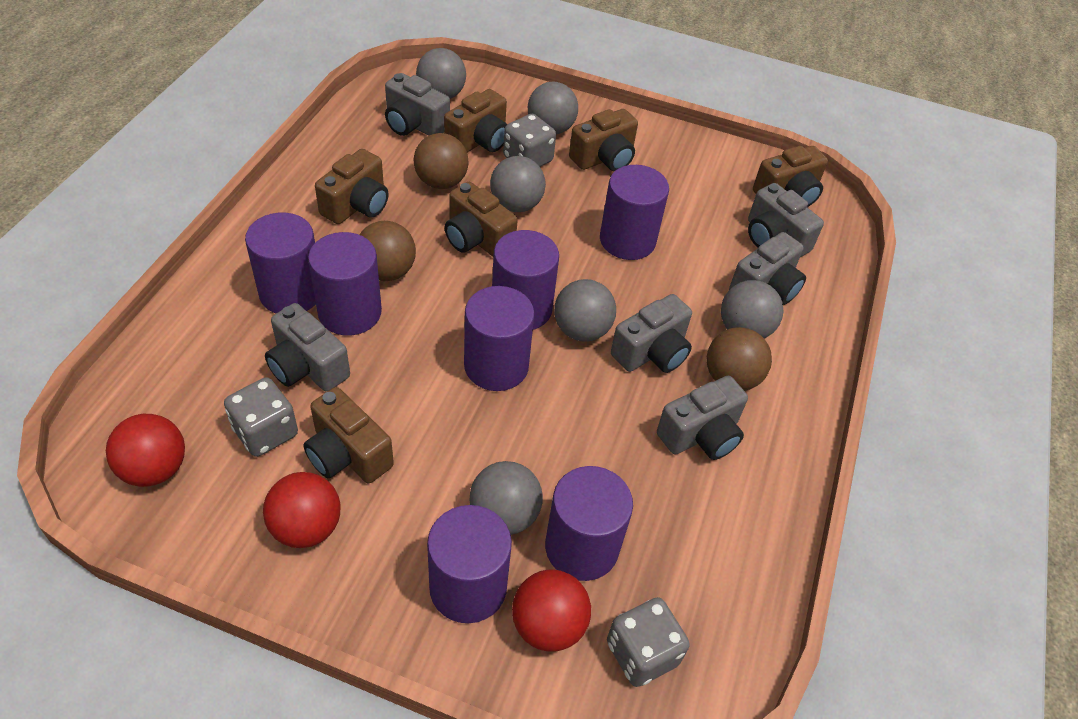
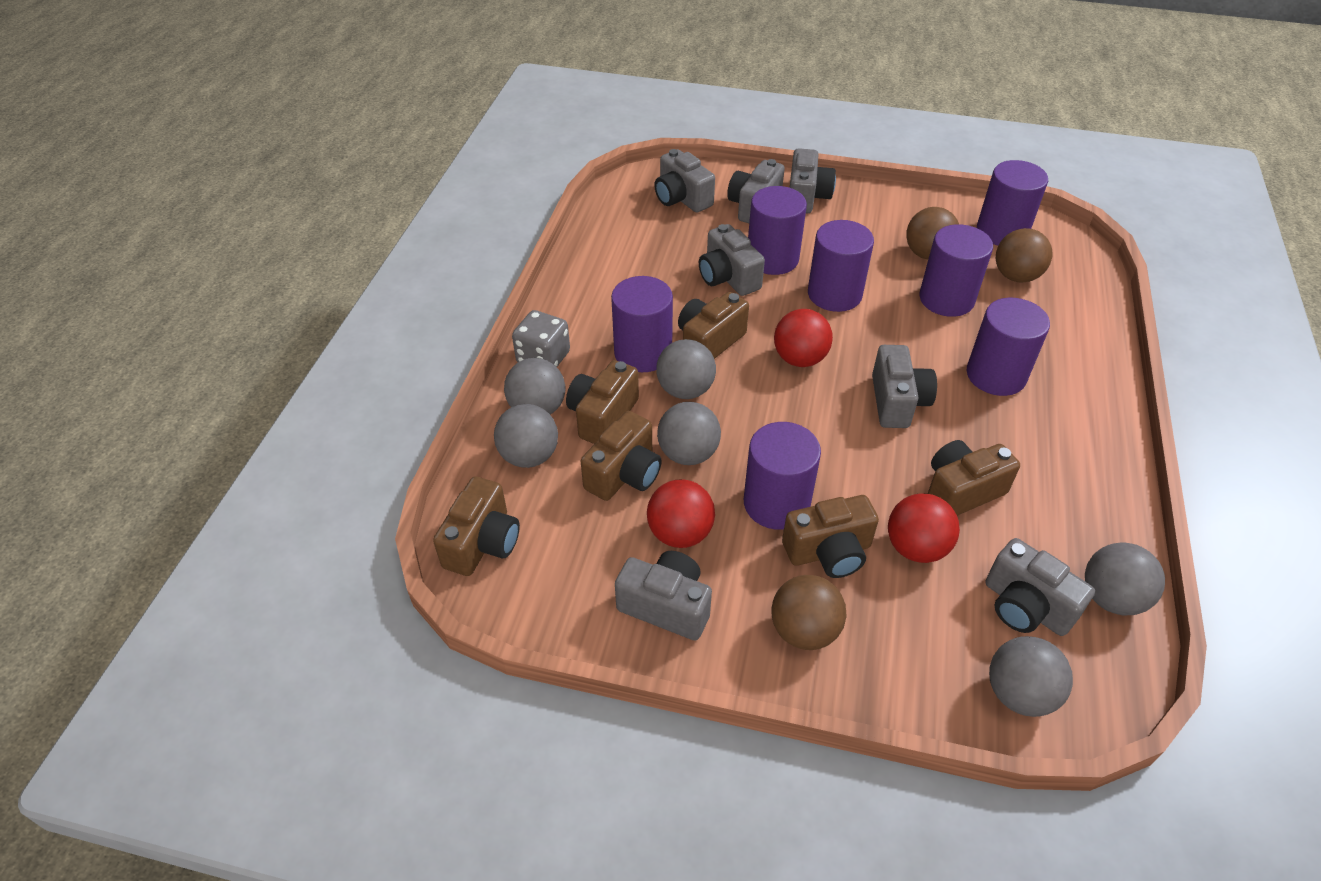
grey camera: 6 -> 7
grey dice: 3 -> 1

